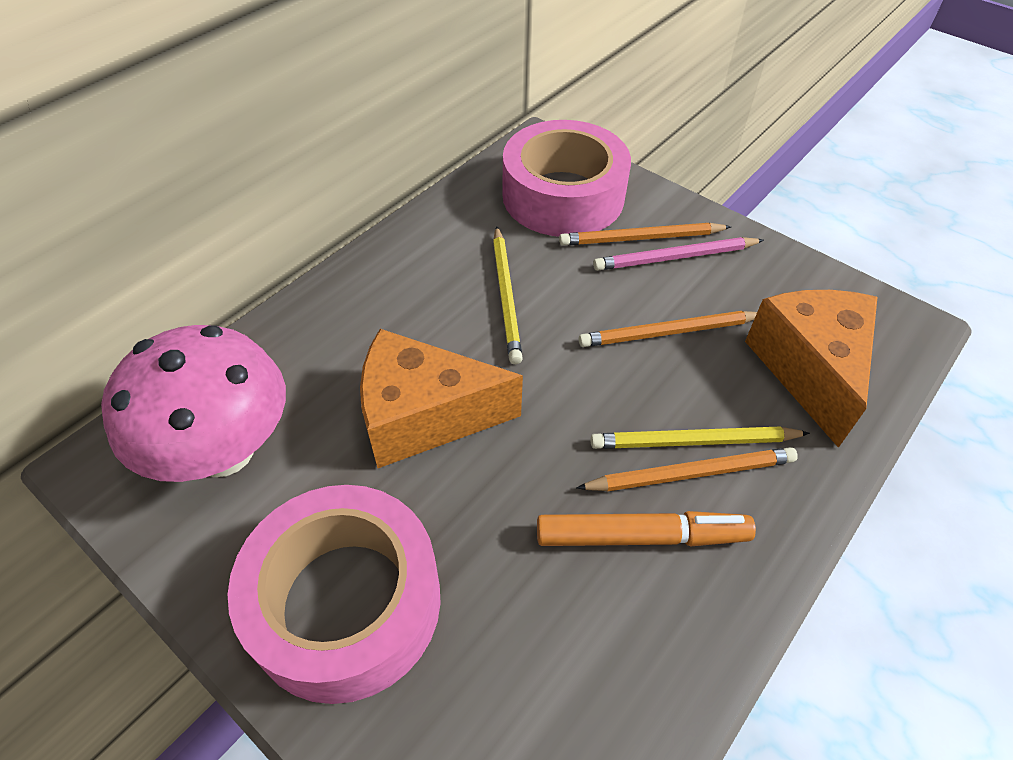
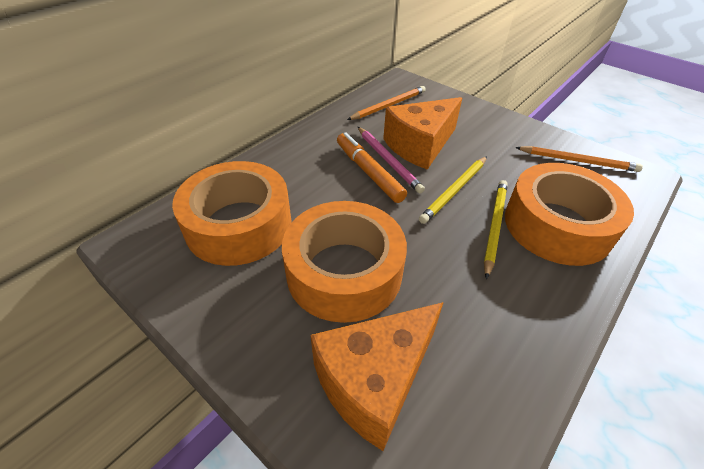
orange pencil: 3 -> 2
orange tape: 0 -> 3
pink mushroom: 1 -> 0
pink tape: 2 -> 0

